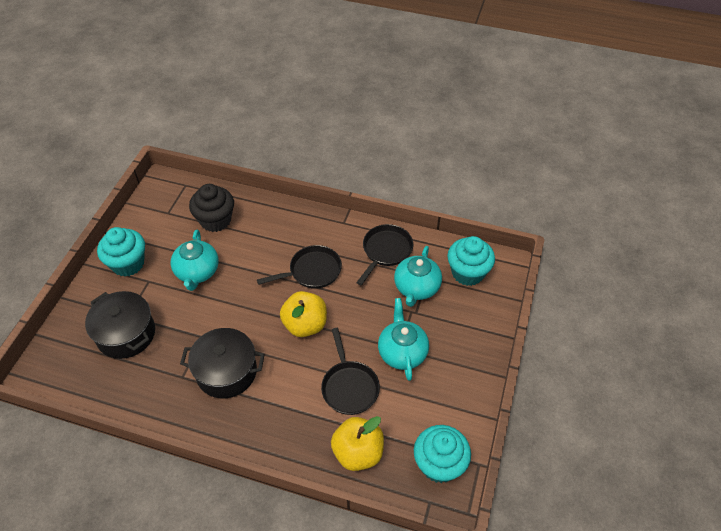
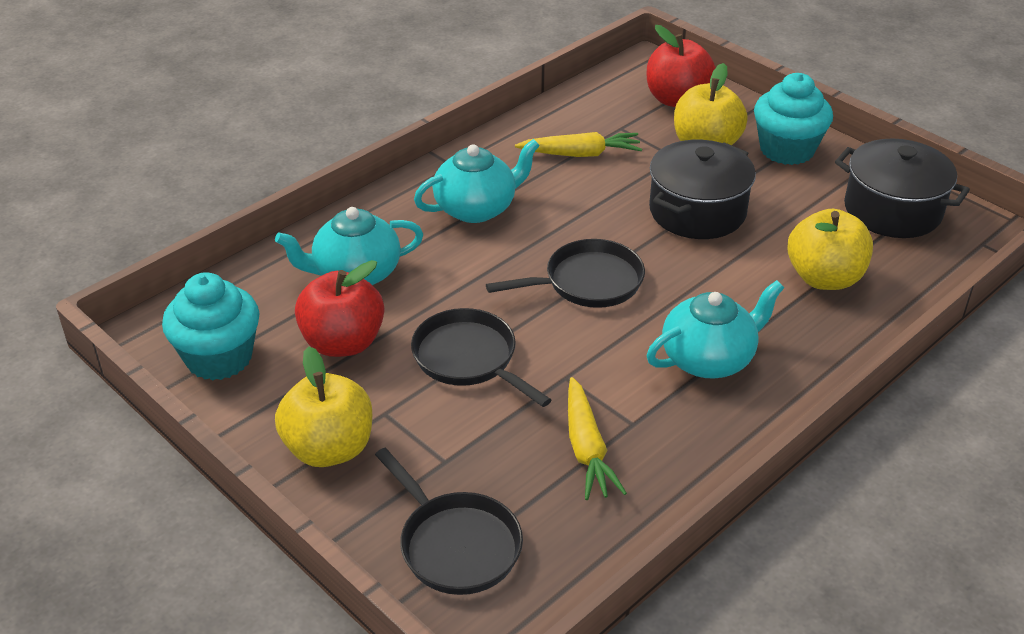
black cupcake: 1 -> 0
red apple: 0 -> 2
turquoise cupcake: 3 -> 2
yellow apple: 2 -> 3
yellow carrot: 0 -> 2

